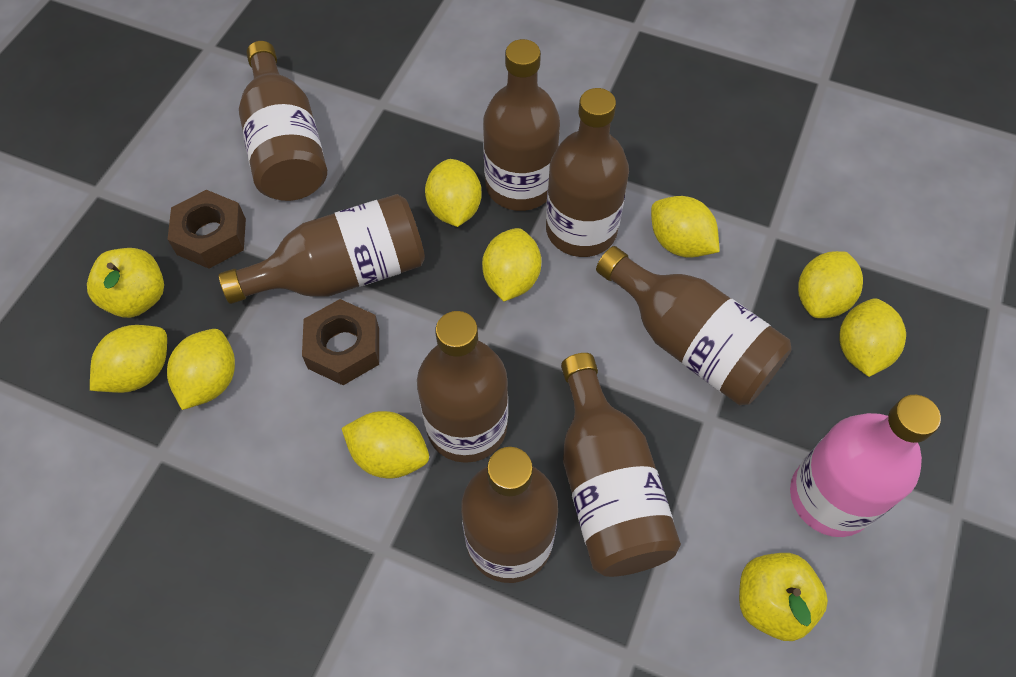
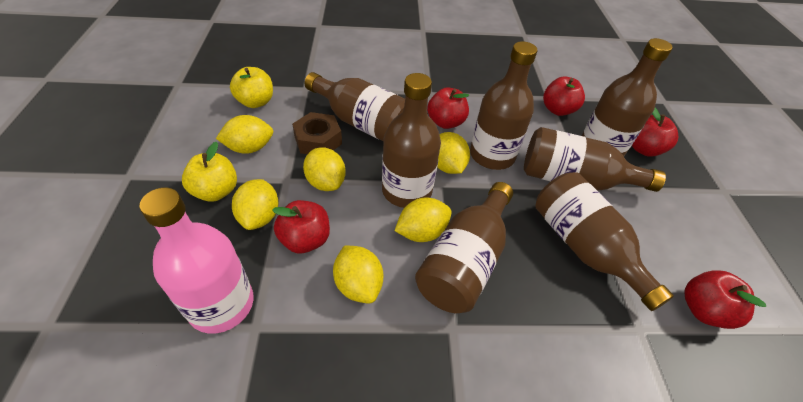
brown bottle: 8 -> 7
brown nut: 2 -> 1
red apple: 0 -> 5
yellow lemon: 8 -> 6

